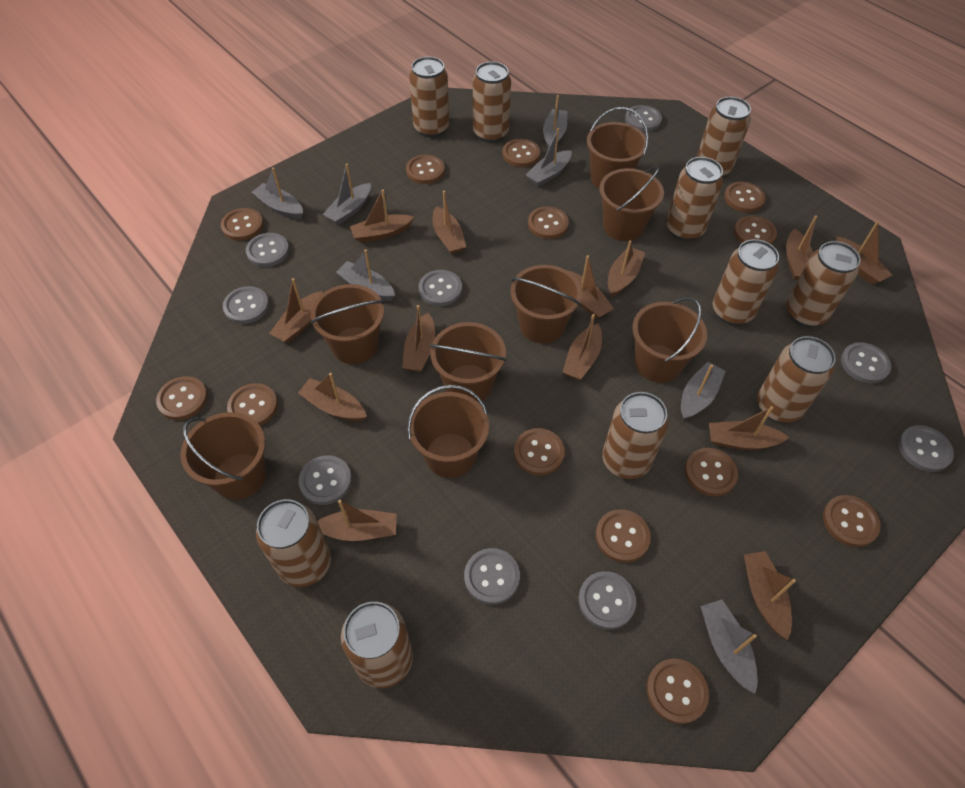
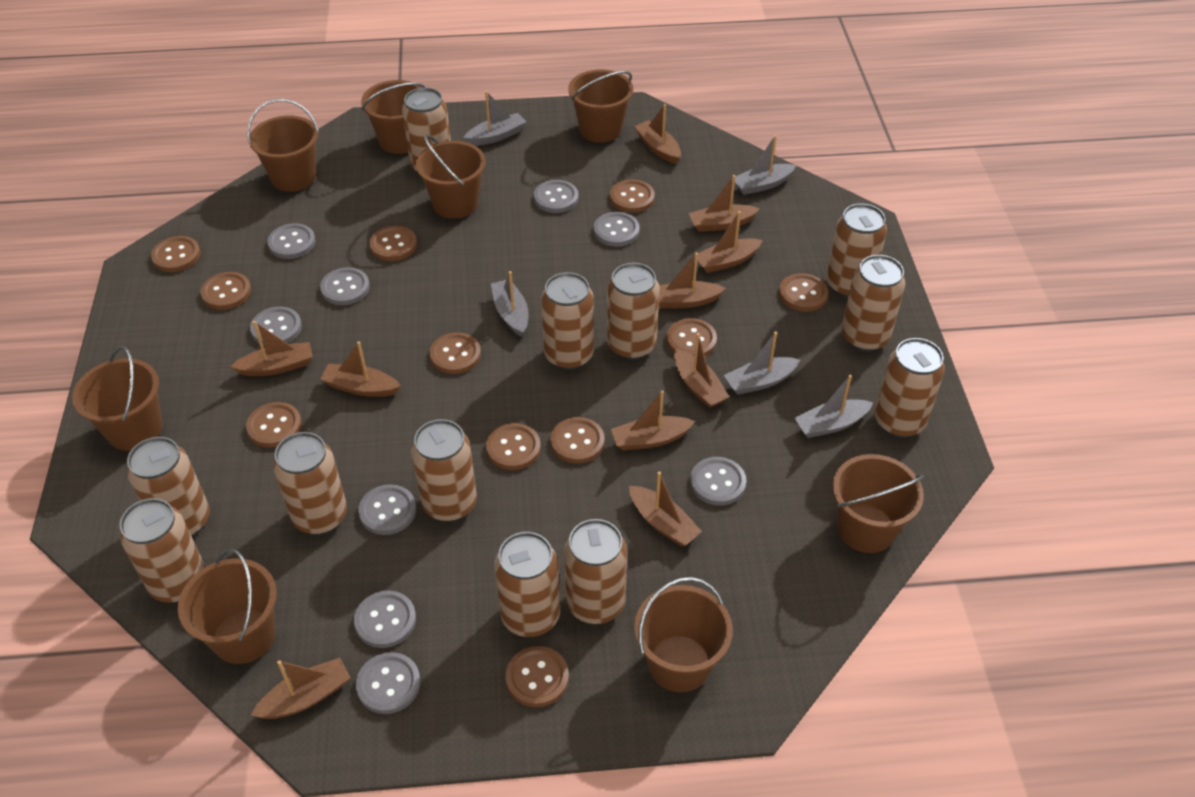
brown boat: 13 -> 10
brown button: 13 -> 11
brown can: 10 -> 12
grey boat: 7 -> 5

